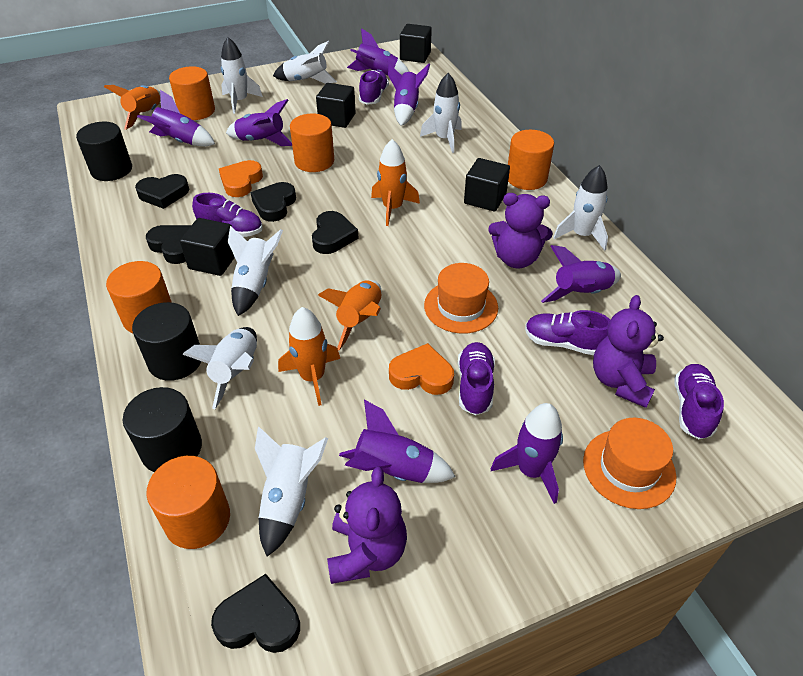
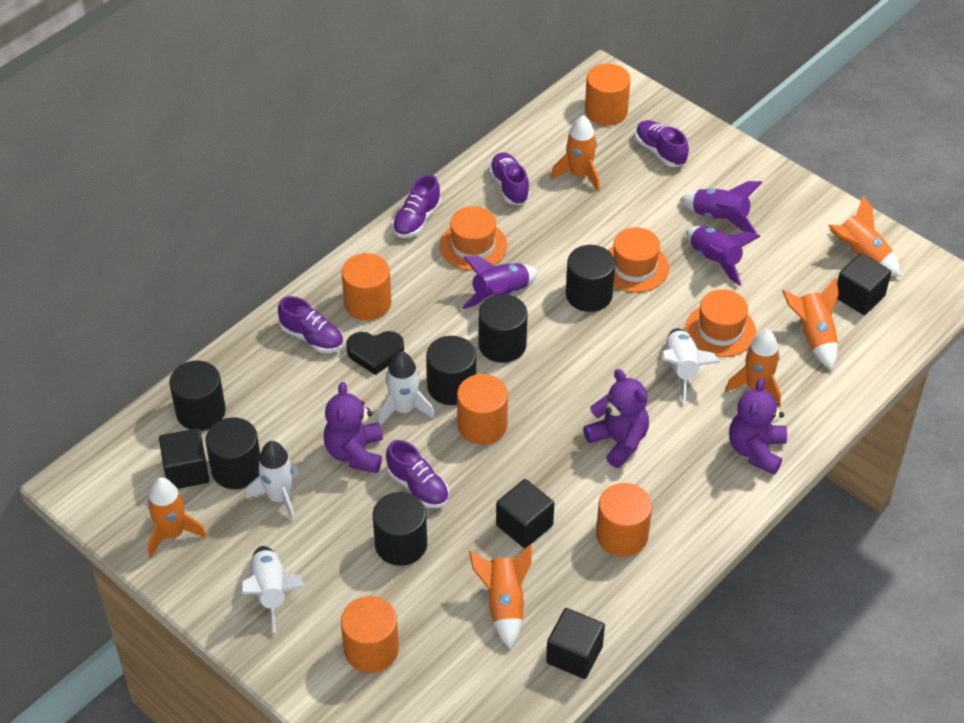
black cylinder: 3 -> 6
black heart: 5 -> 1
orange hat: 2 -> 3
orange heart: 2 -> 0
orange rocket: 4 -> 6
purple rocket: 7 -> 3
white rocket: 7 -> 4

